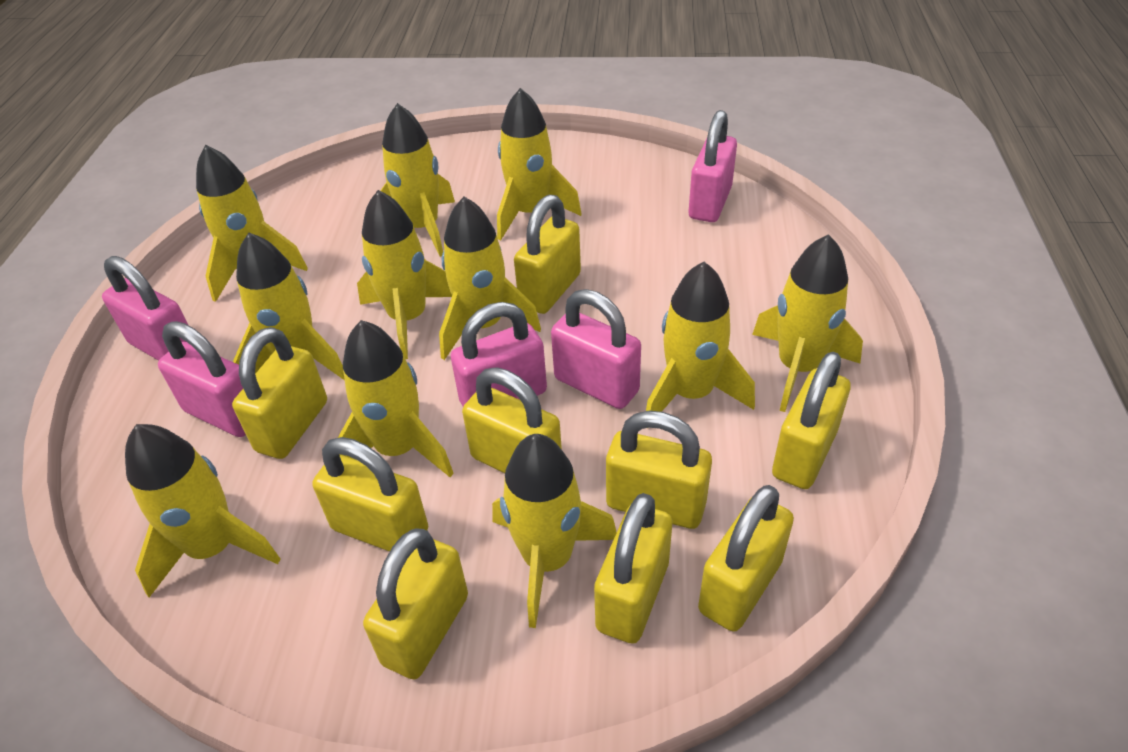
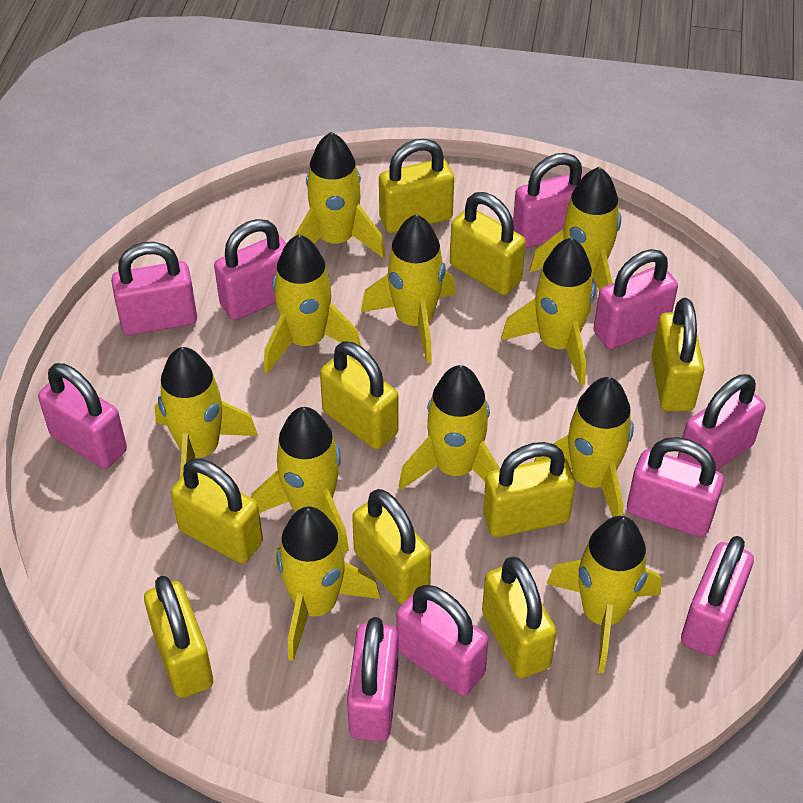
pink padlock: 5 -> 10

